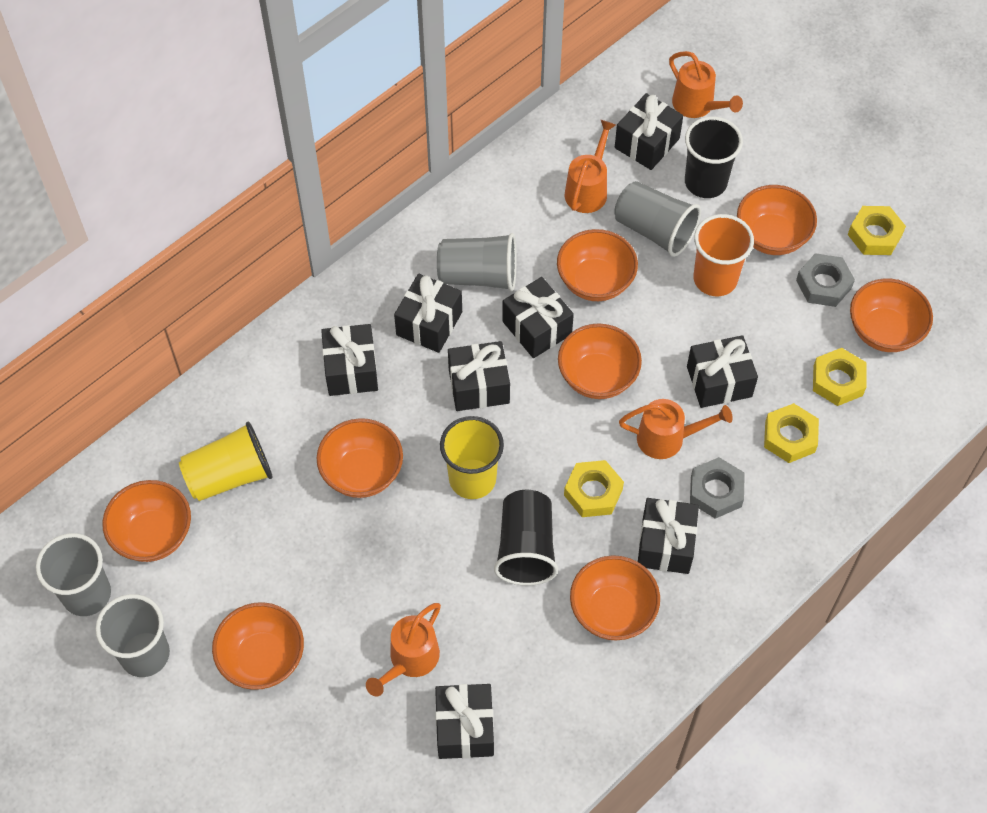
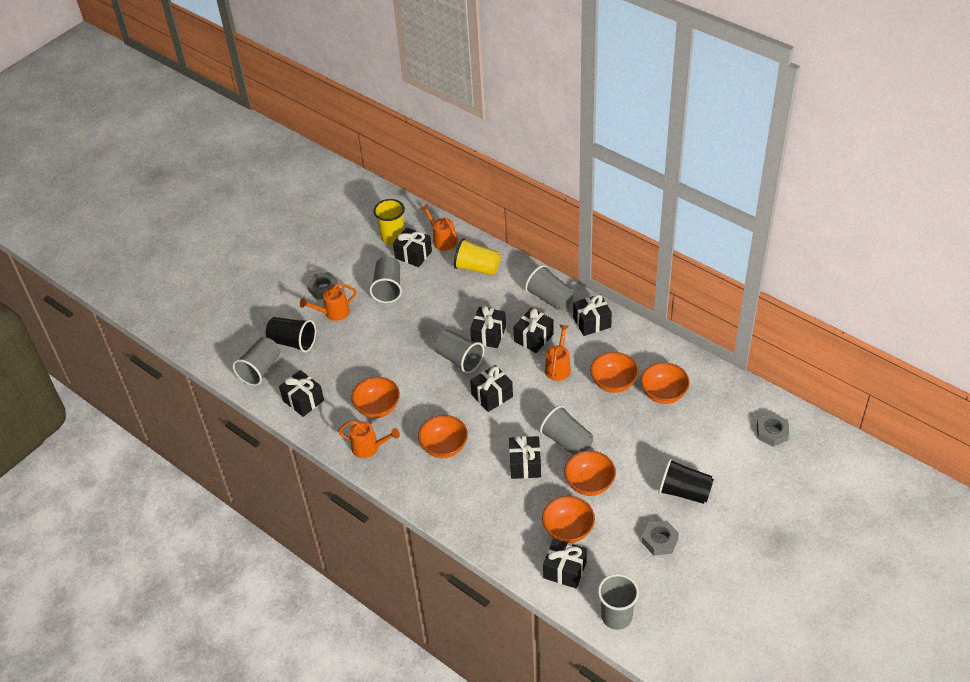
grey cup: 4 -> 6
grey nut: 2 -> 3
orange bowl: 8 -> 6
orange cup: 1 -> 0
yellow nut: 4 -> 0

